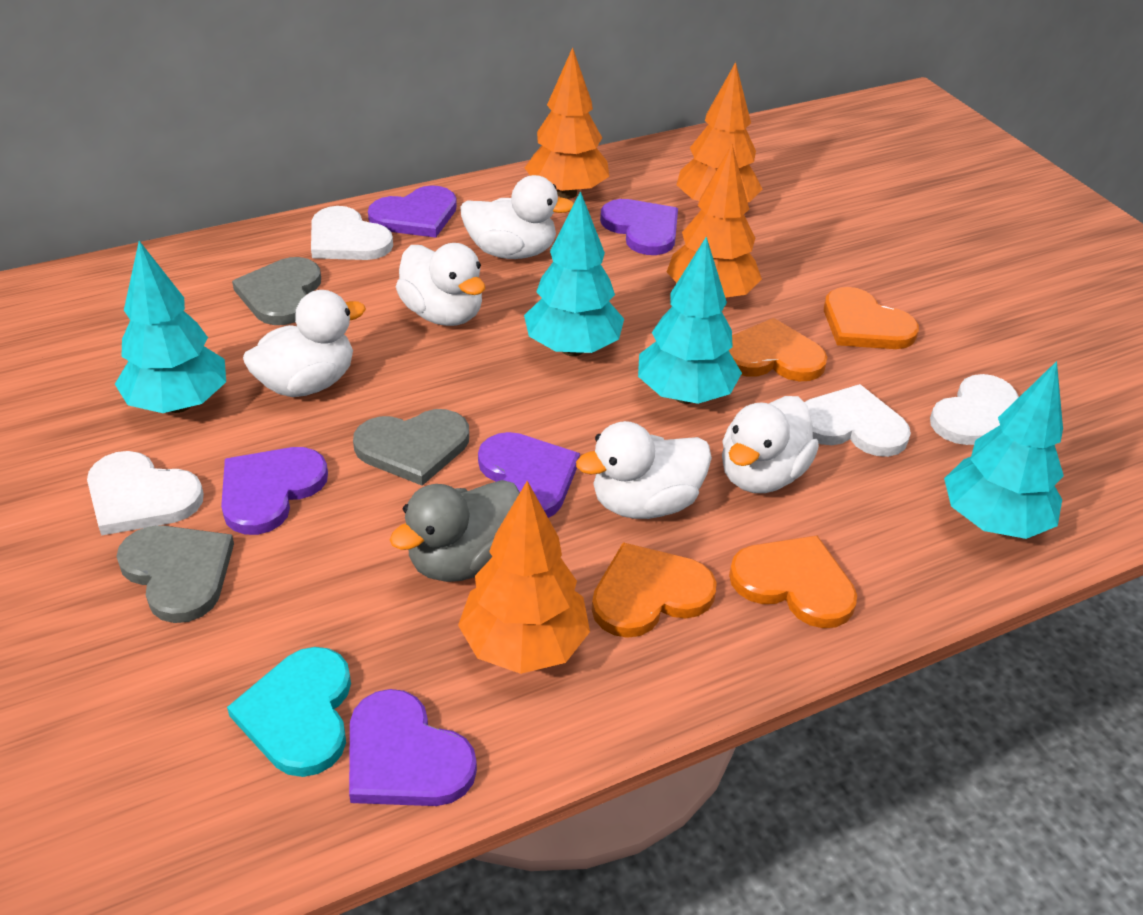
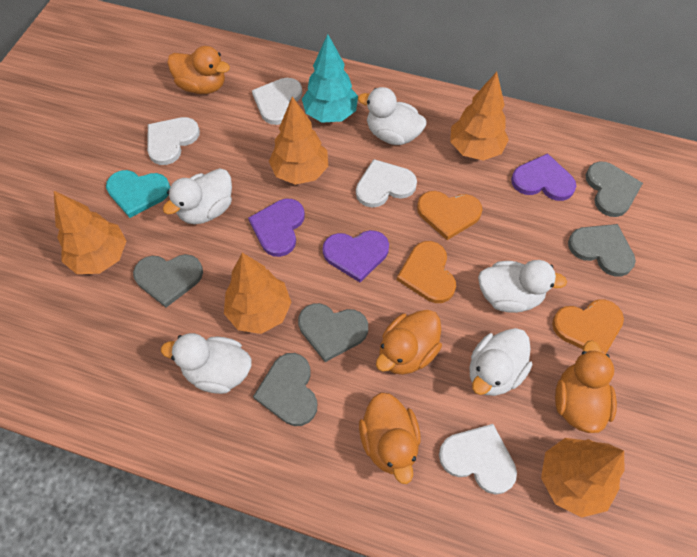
grey duck: 1 -> 0
grey heart: 3 -> 5
orange duck: 0 -> 4
orange heart: 4 -> 3
orange tree: 4 -> 5
purple heart: 5 -> 3
turquoise tree: 4 -> 1

